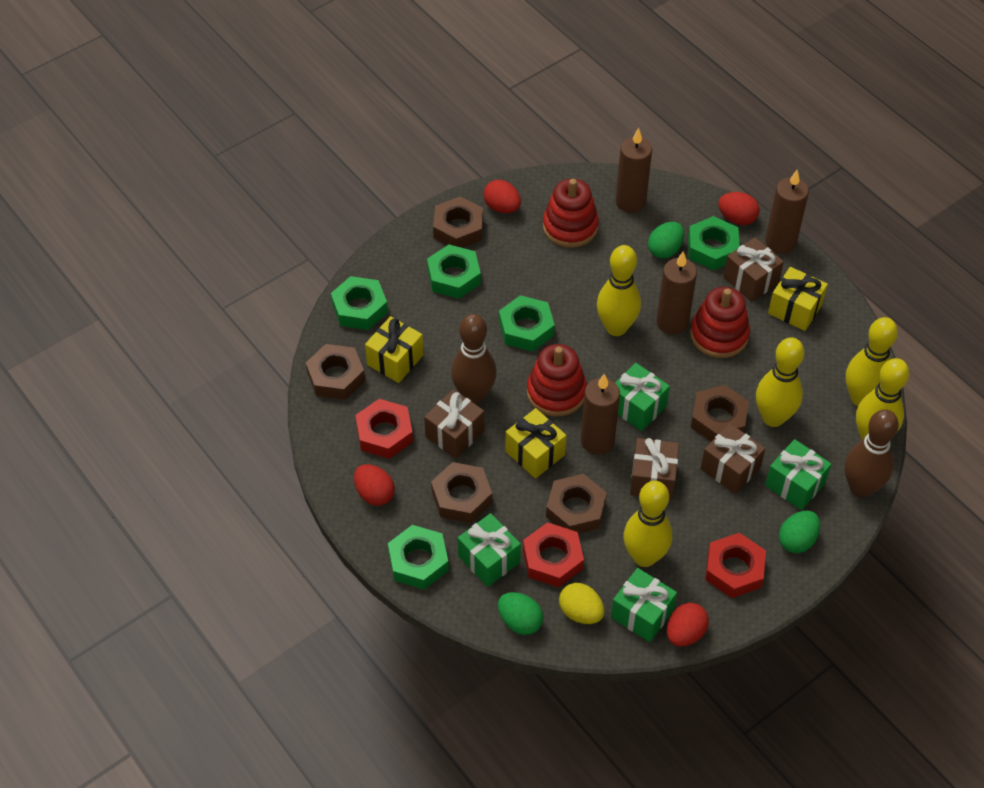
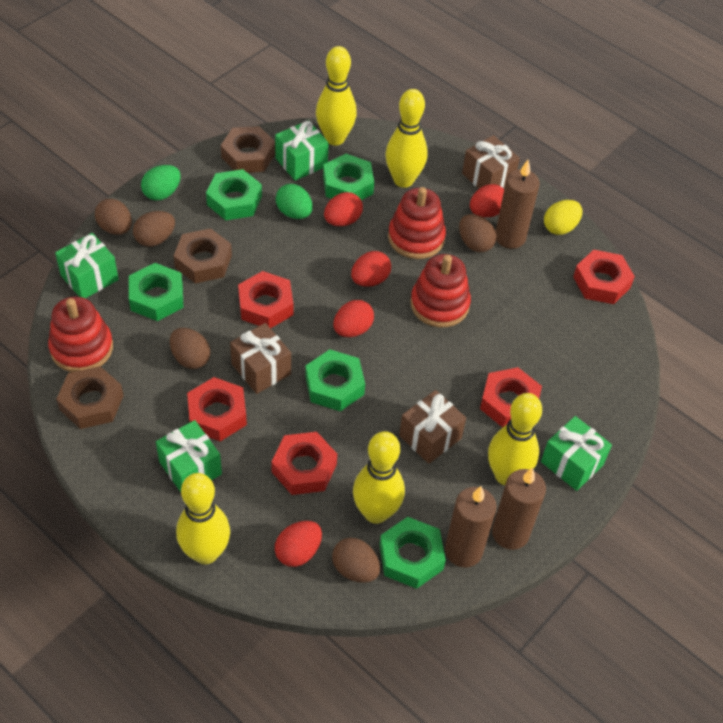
brown bowling pin: 2 -> 0
brown candle: 4 -> 3
brown egg: 0 -> 5
brown gift: 4 -> 3
brown nut: 5 -> 3
green egg: 3 -> 2
red egg: 4 -> 5
red nut: 3 -> 5
yellow gift: 3 -> 0

